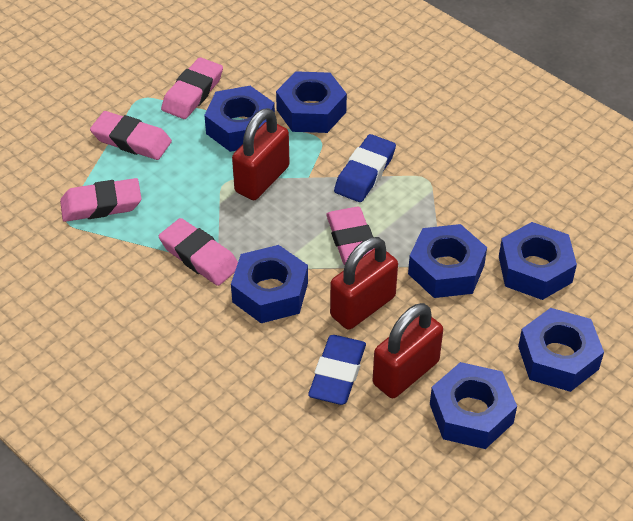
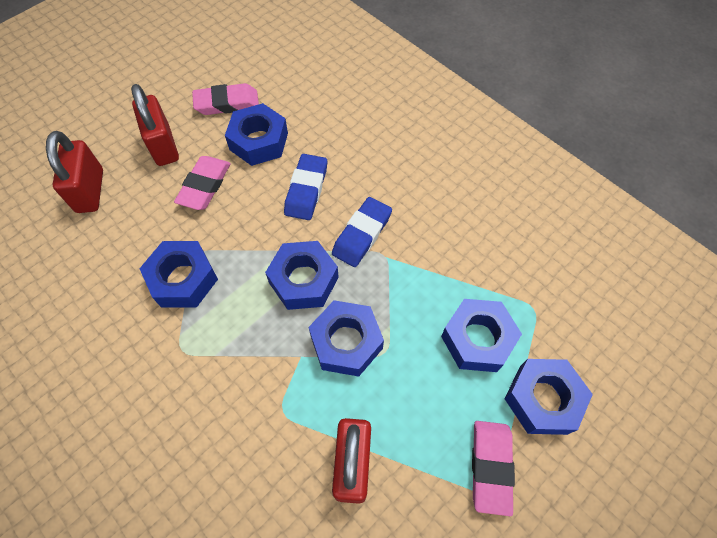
blue nut: 7 -> 6
pink eraser: 5 -> 3

